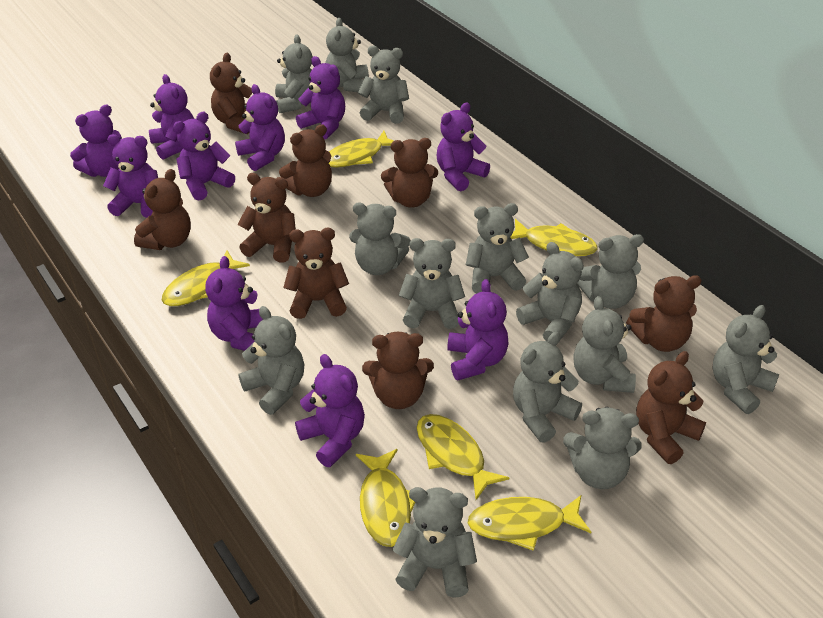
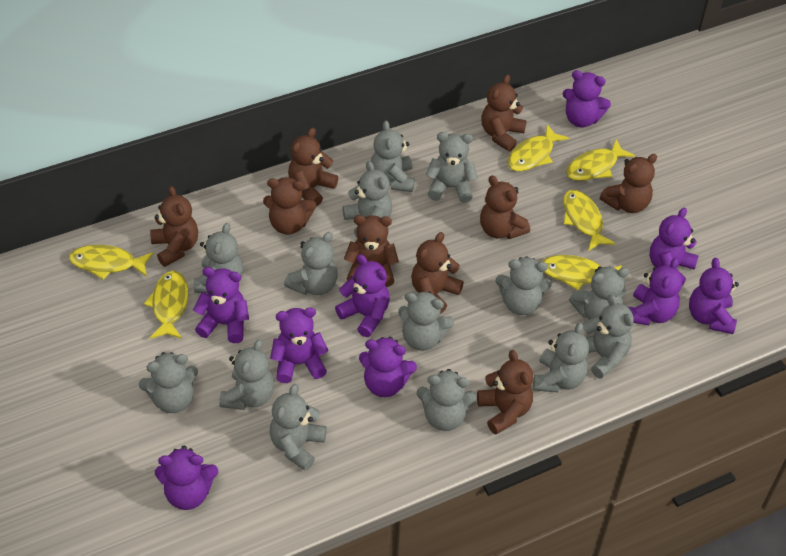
purple teddy bear: 10 -> 9

